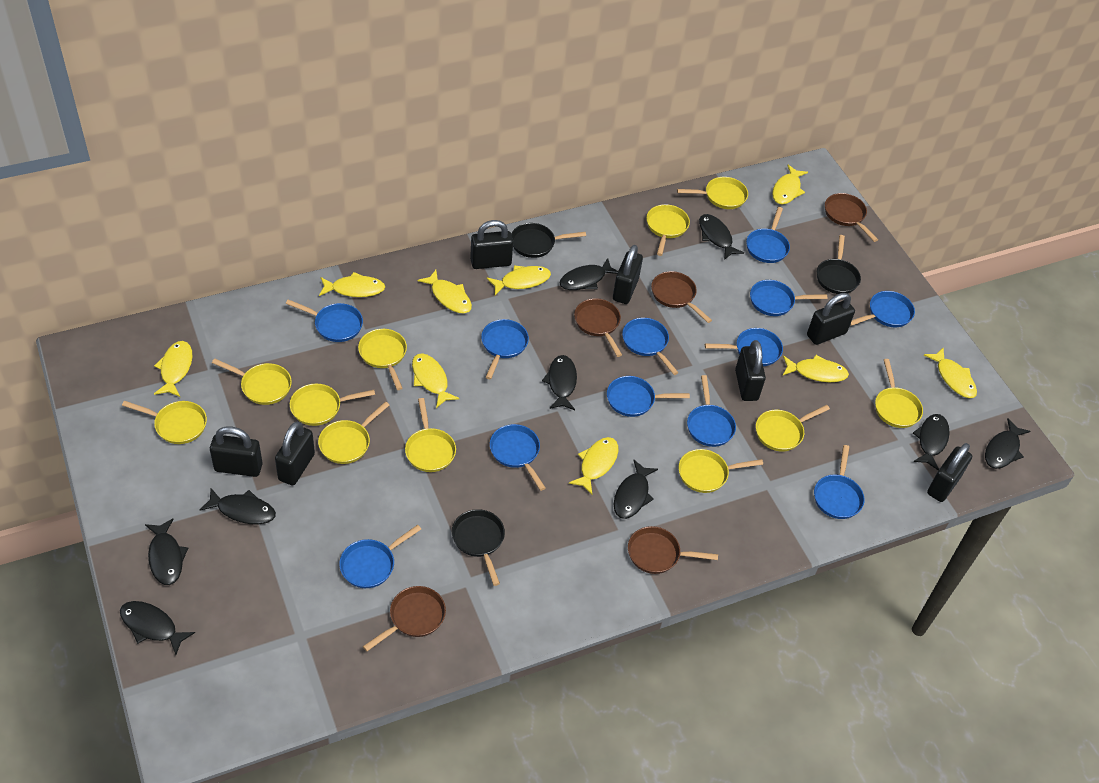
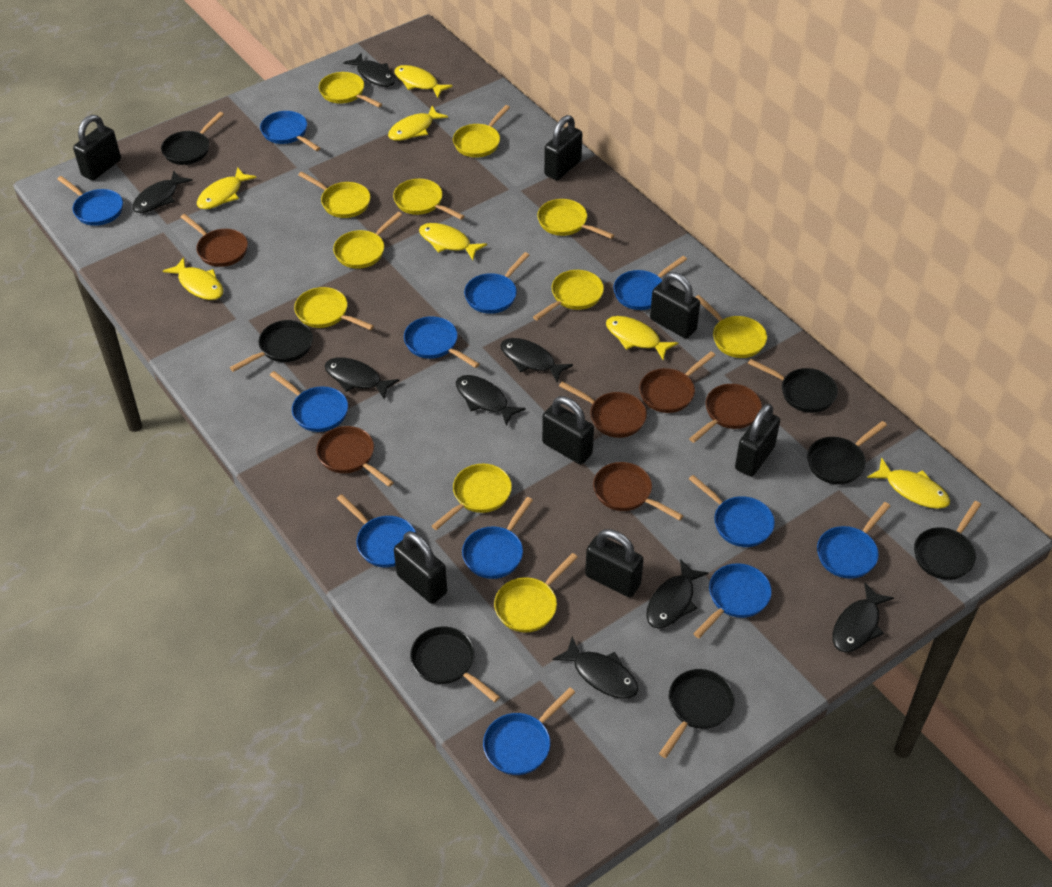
black fish: 9 -> 8
black pan: 3 -> 7
brown pan: 5 -> 6
yellow fish: 9 -> 7

